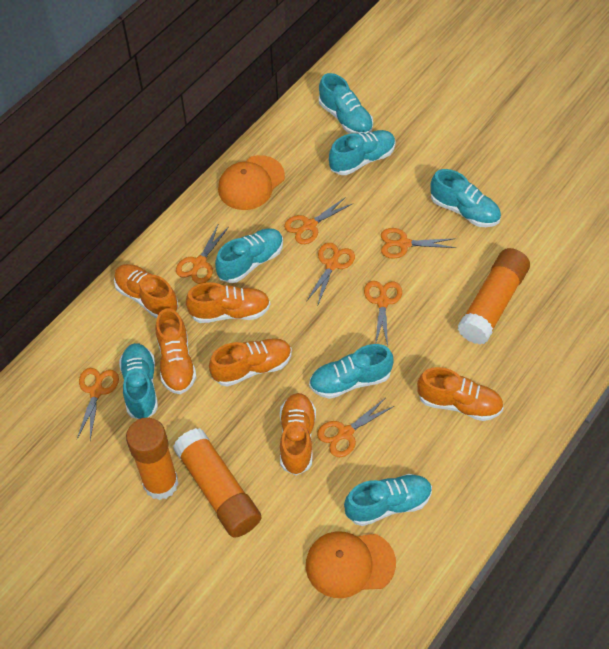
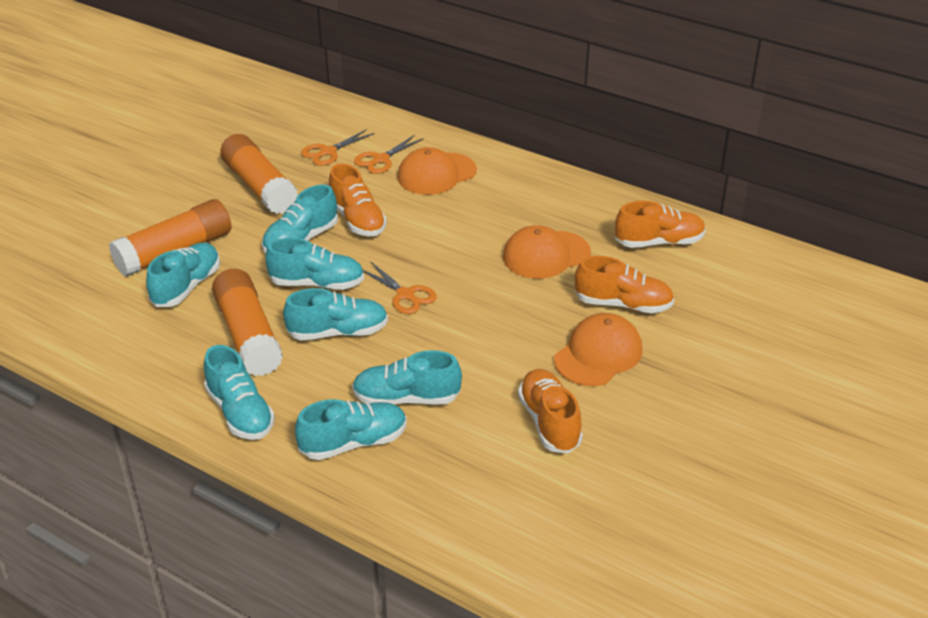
orange cap: 2 -> 3
orange scissors: 7 -> 3
orange shoe: 6 -> 4

